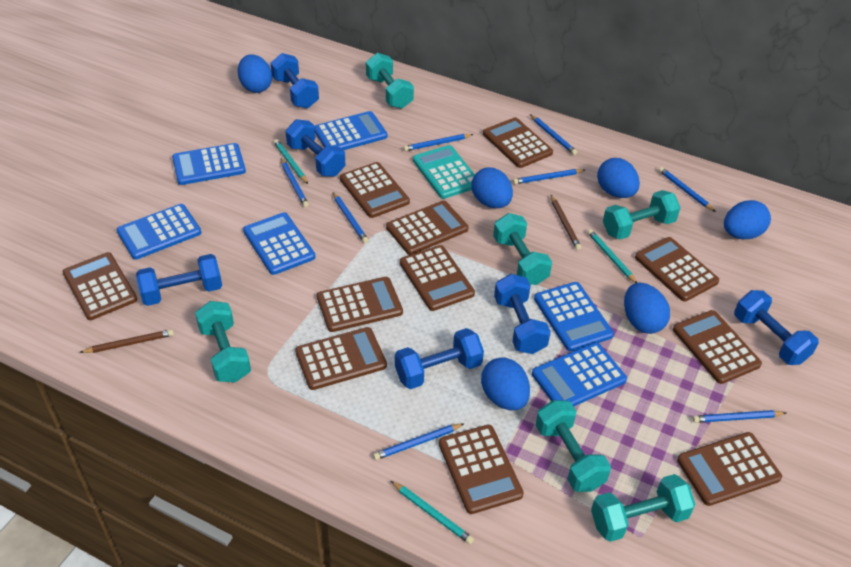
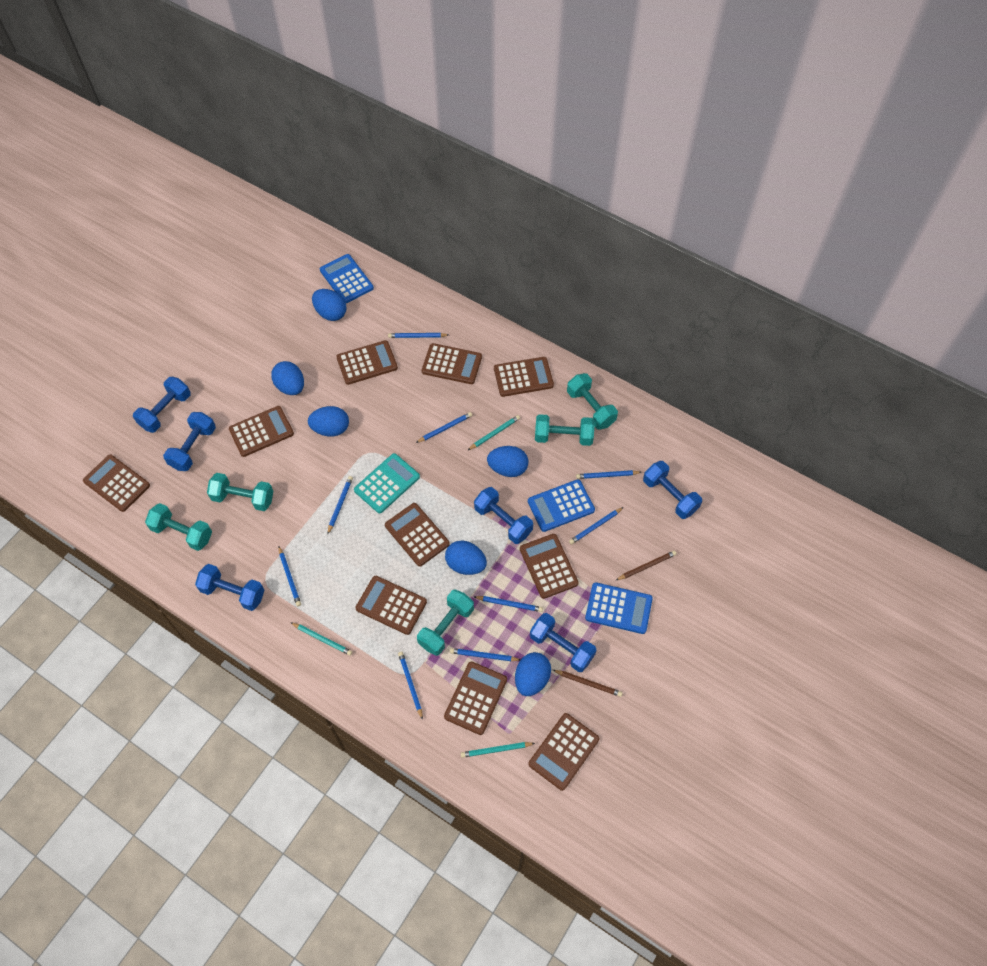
blue calculator: 6 -> 3
blue pencil: 8 -> 9
brown calculator: 11 -> 10
turquoise dumbbell: 6 -> 5

